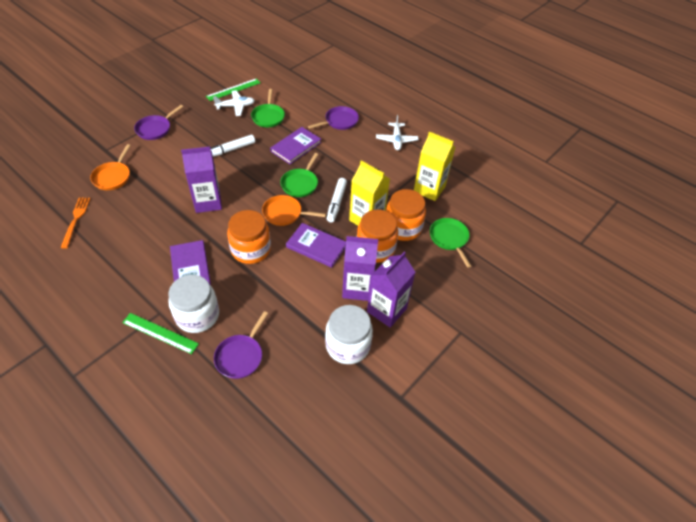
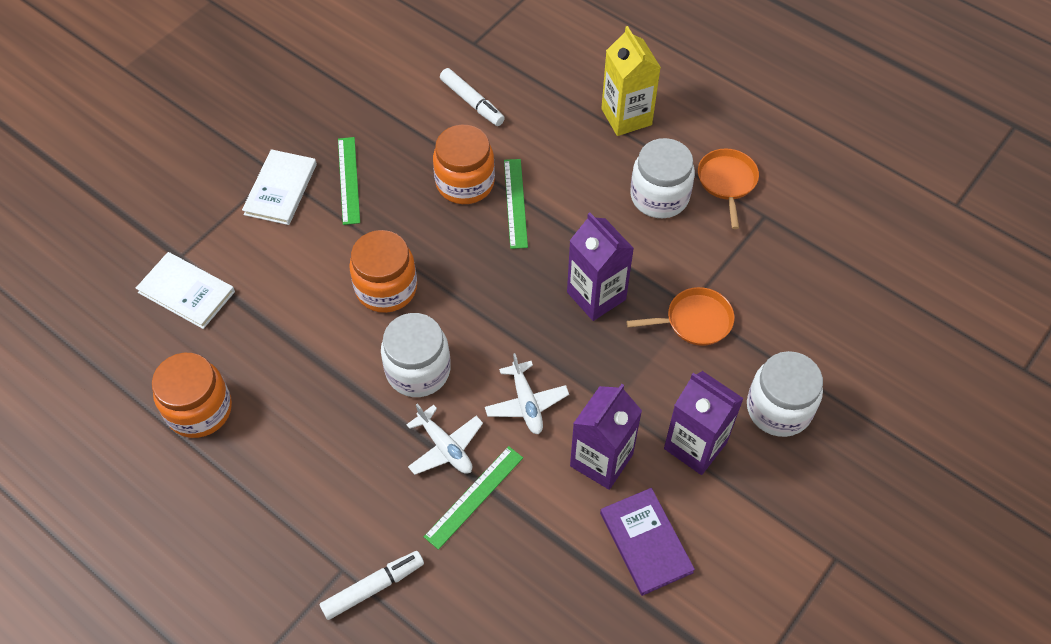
green pan: 3 -> 0
green ruler: 2 -> 3
orange fork: 1 -> 0
purple book: 3 -> 1
purple pan: 3 -> 0
white book: 0 -> 2
white jar: 2 -> 3
yellow carton: 2 -> 1

